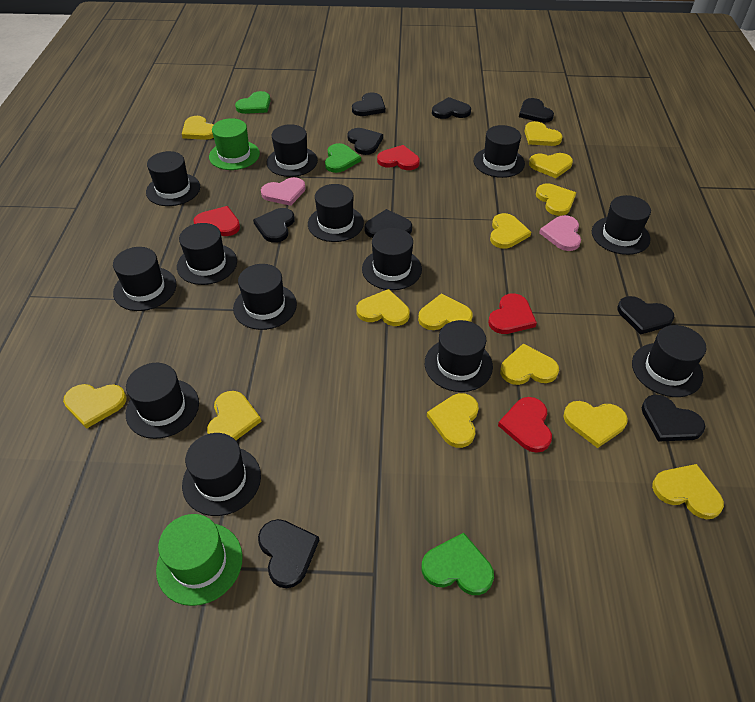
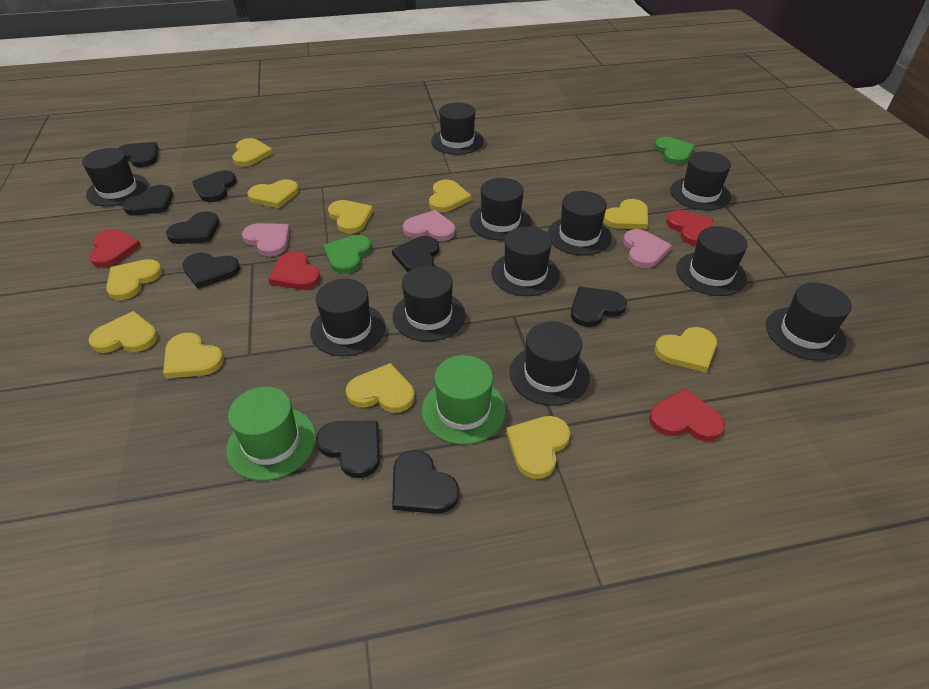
black hat: 13 -> 11
green heart: 3 -> 2
pink heart: 2 -> 3
yellow heart: 13 -> 11

